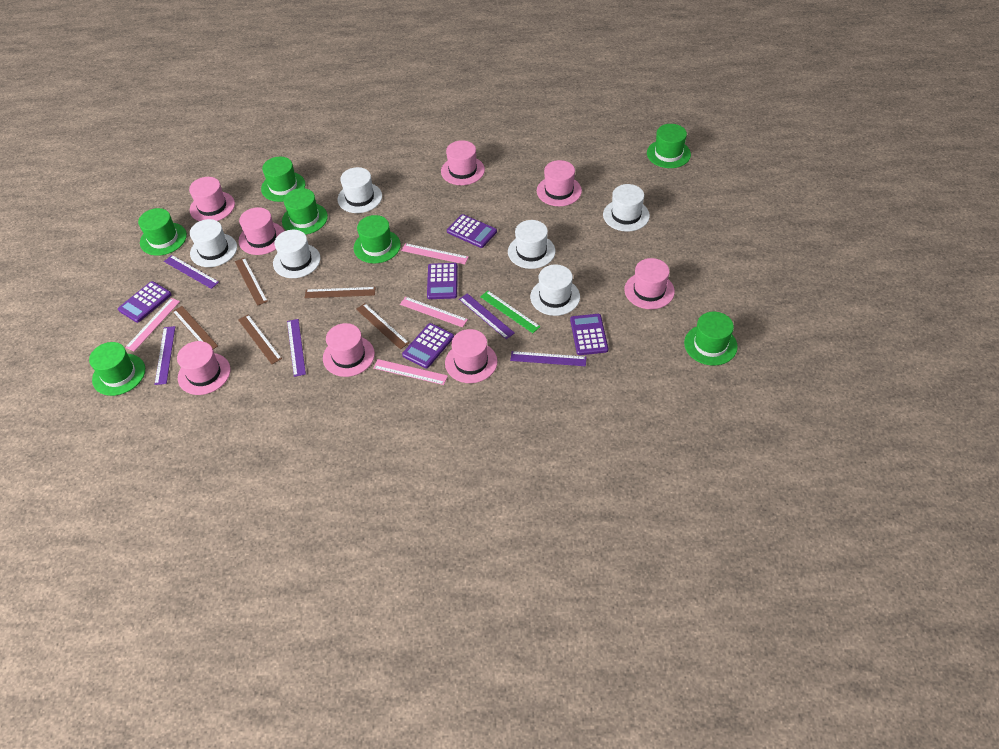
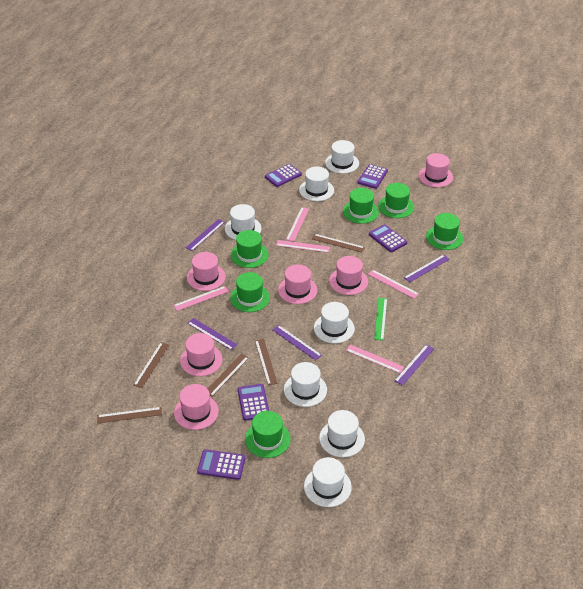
green hat: 7 -> 6
pink hat: 8 -> 6
pink ruler: 4 -> 5
white hat: 6 -> 7

